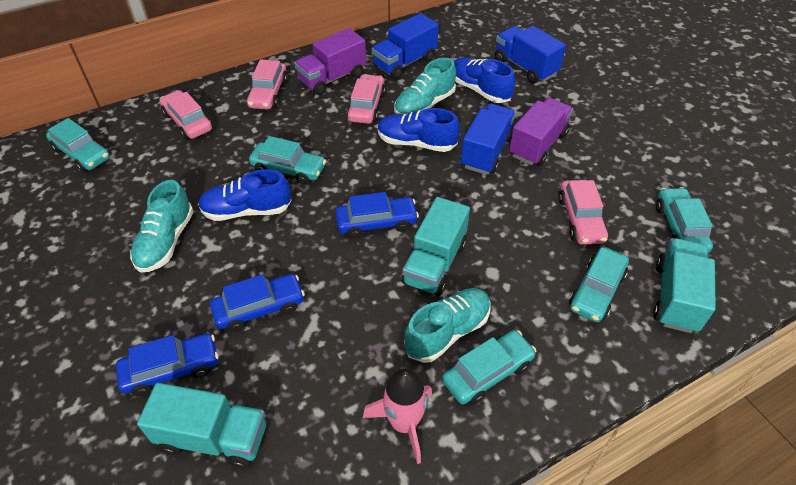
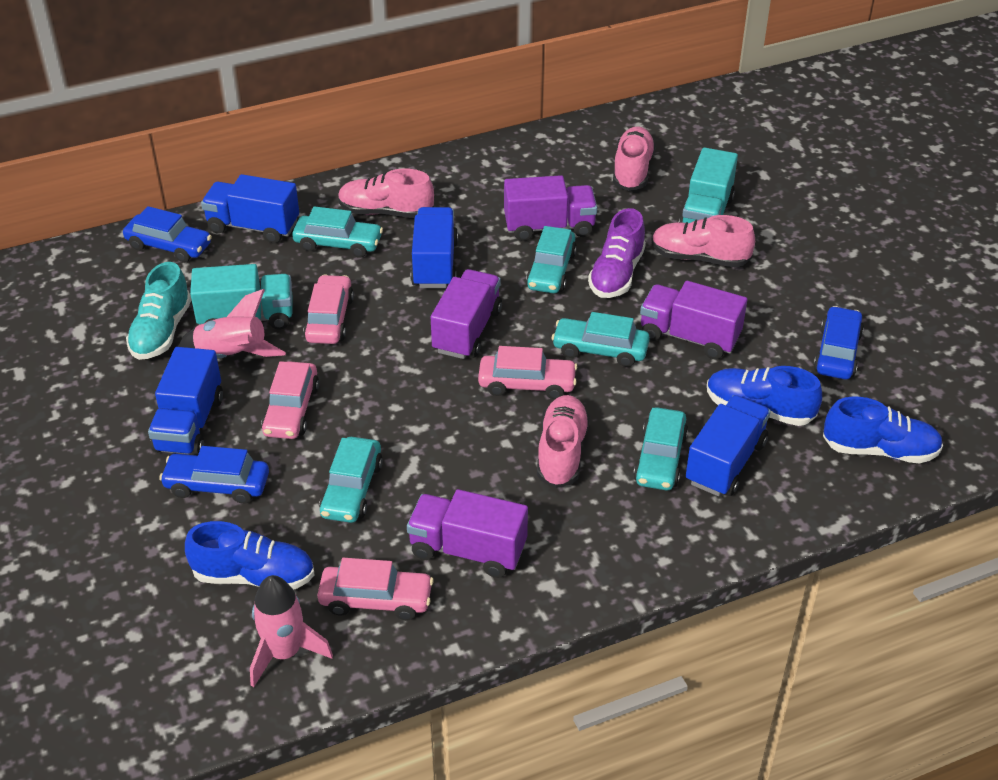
blue truck: 3 -> 4
pink rocket: 1 -> 2
pink shoe: 0 -> 4
purple shoe: 0 -> 1
purple truck: 2 -> 4
turquoise shoe: 3 -> 1
turquoise truck: 3 -> 2

